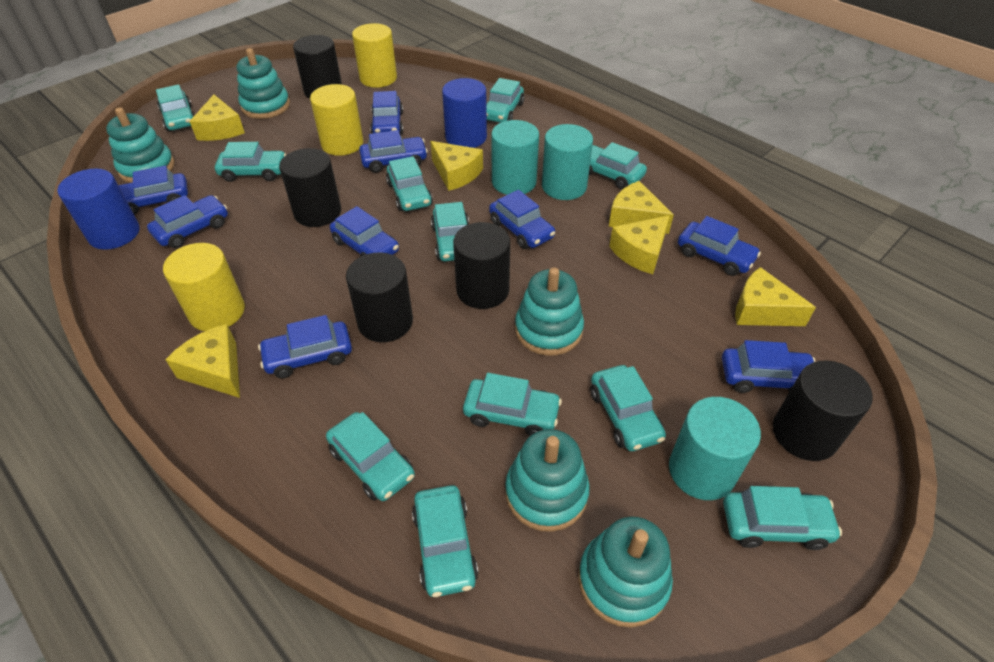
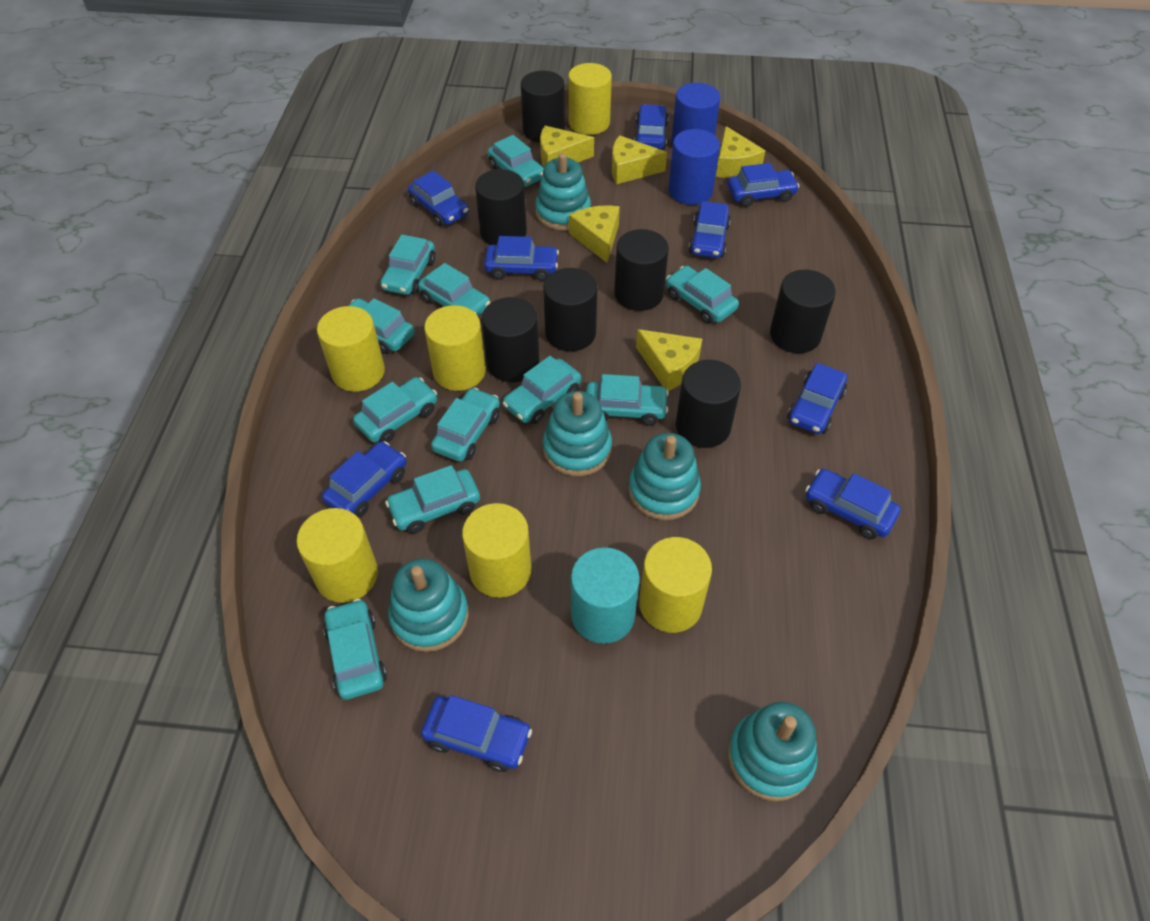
black cylinder: 5 -> 7
turquoise cylinder: 3 -> 1
yellow cheese: 6 -> 5
yellow cylinder: 3 -> 6

